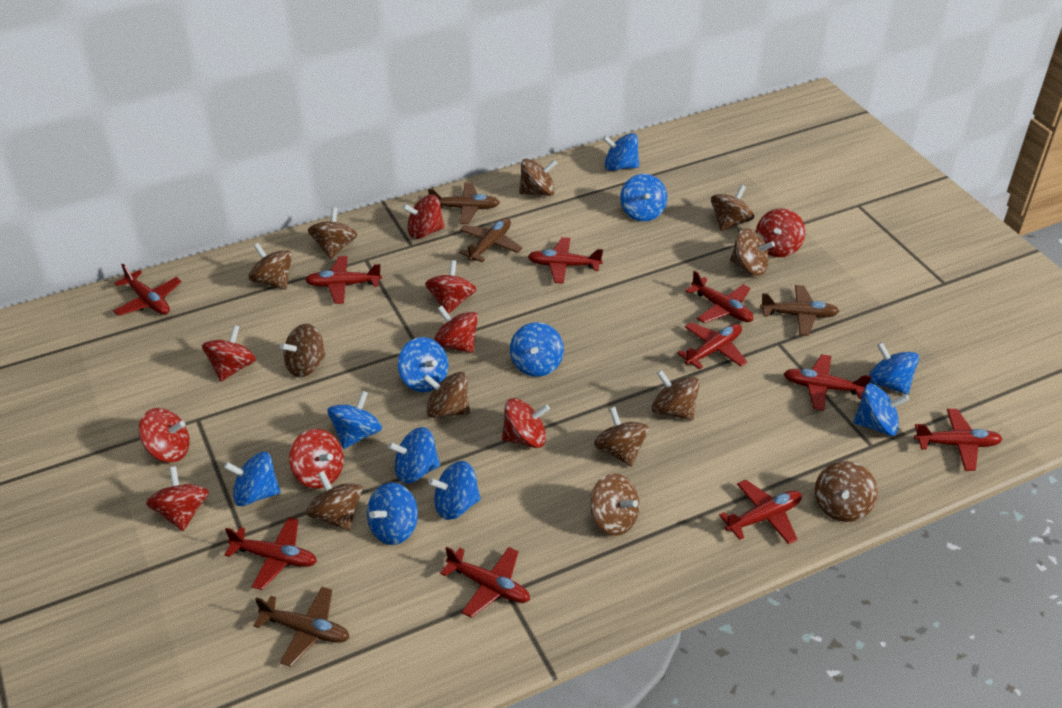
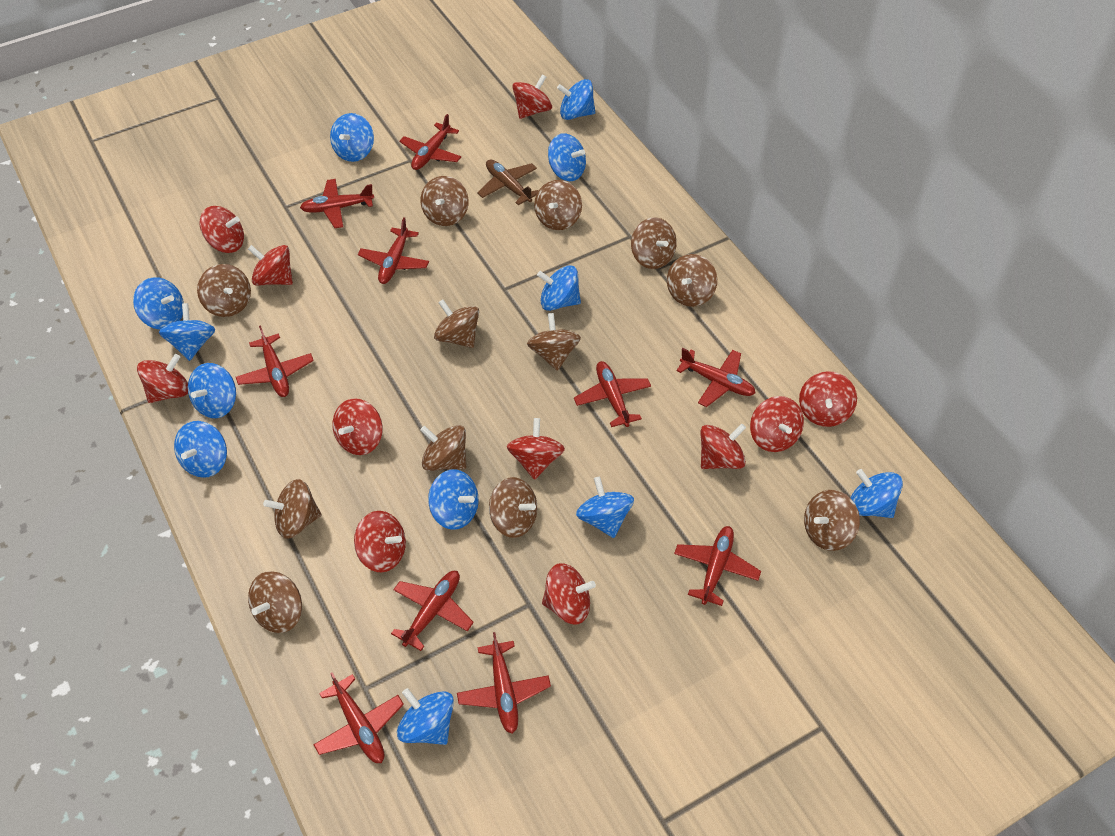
blue spinning top: 11 -> 12
brown plane: 4 -> 1
red spinning top: 9 -> 11

